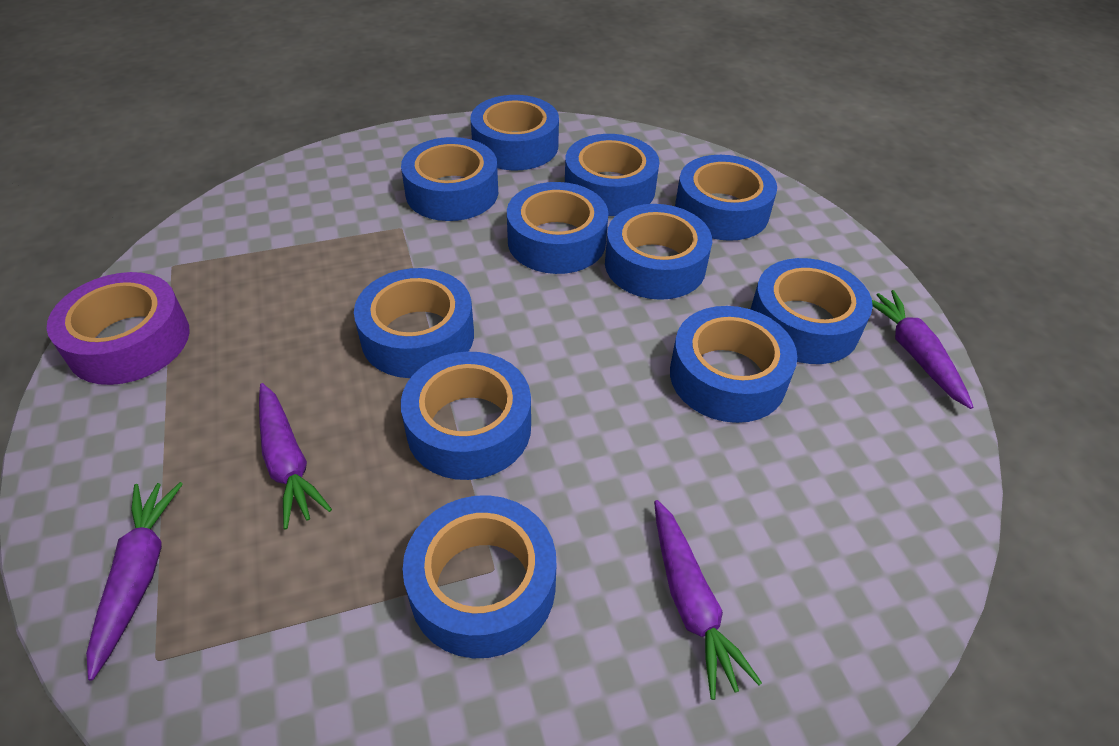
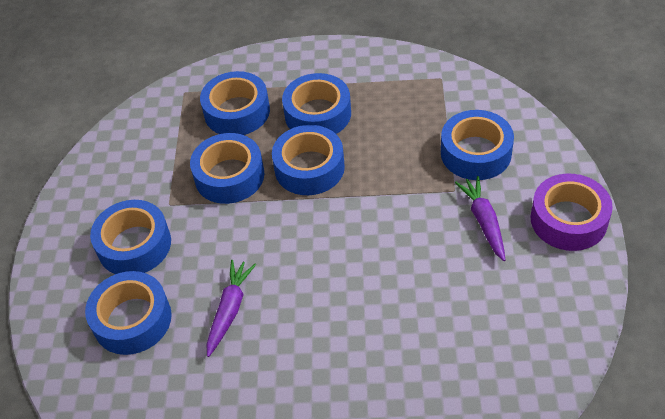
blue tape: 11 -> 7
purple carrot: 4 -> 2

